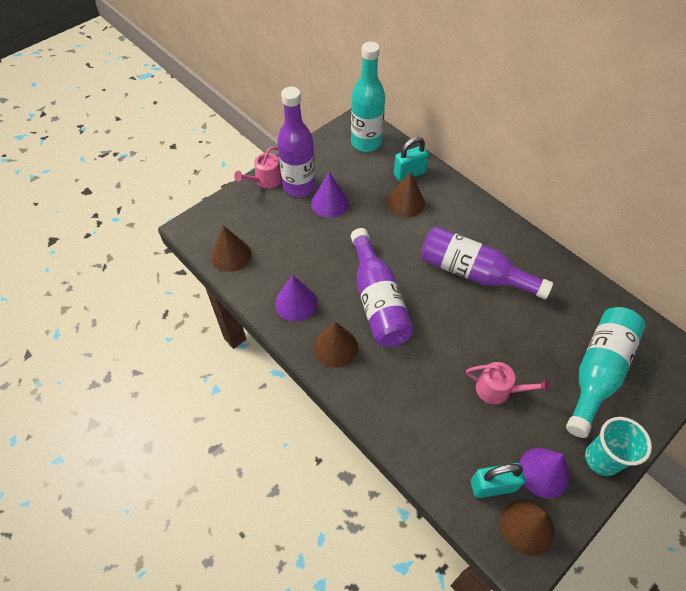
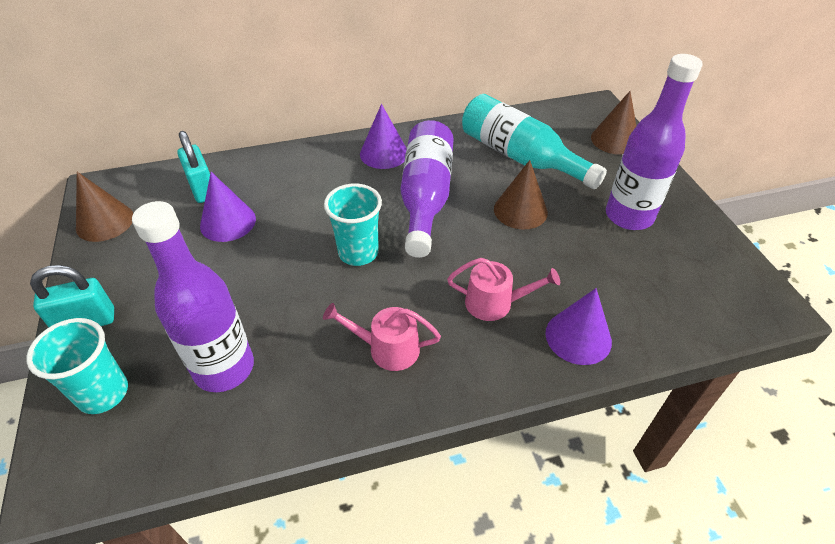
brown cone: 4 -> 3
turquoise bottle: 2 -> 1
turquoise cup: 1 -> 2

